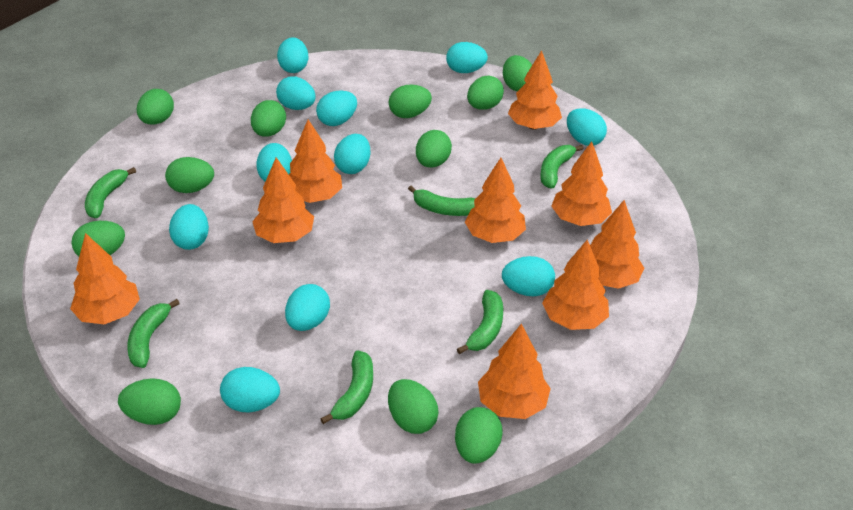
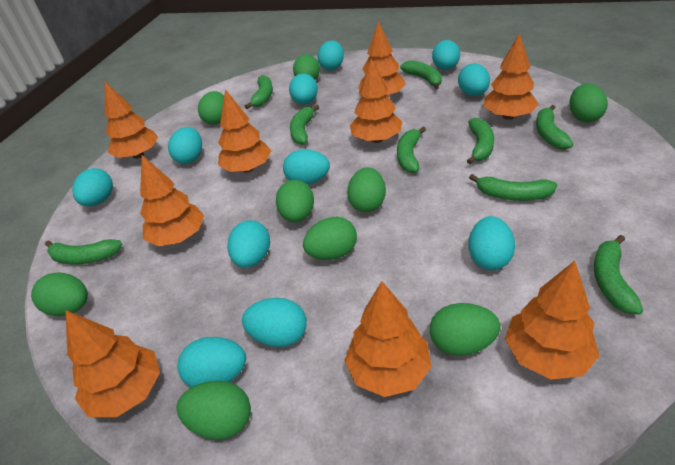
green banana: 6 -> 9
green egg: 11 -> 9

